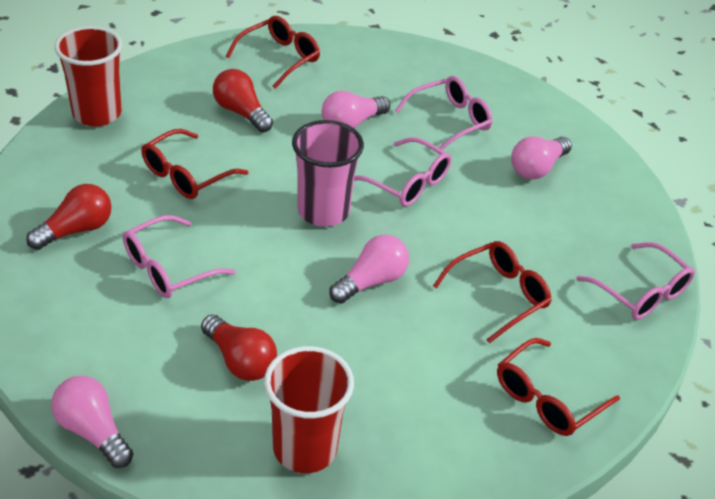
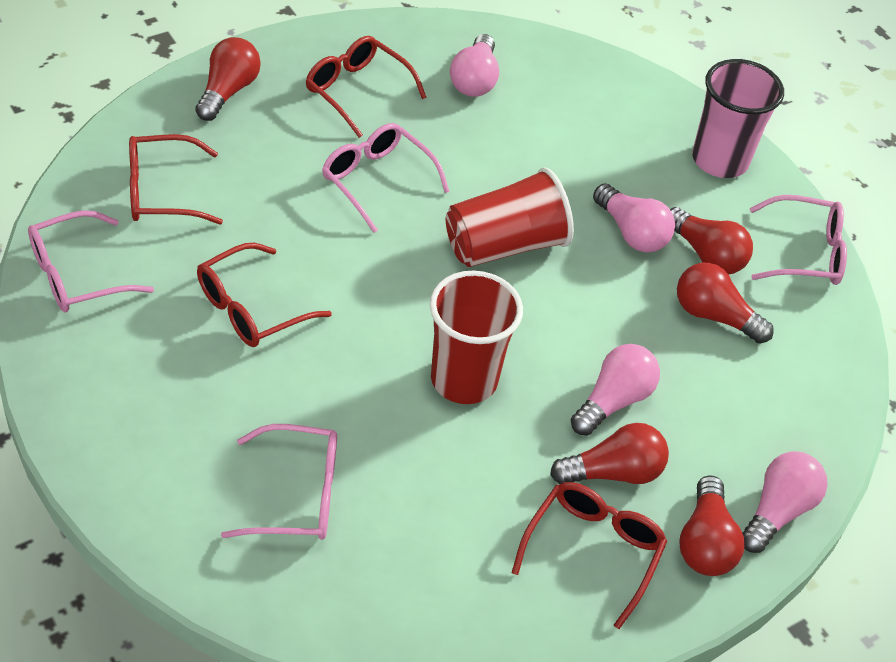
red light bulb: 3 -> 5

